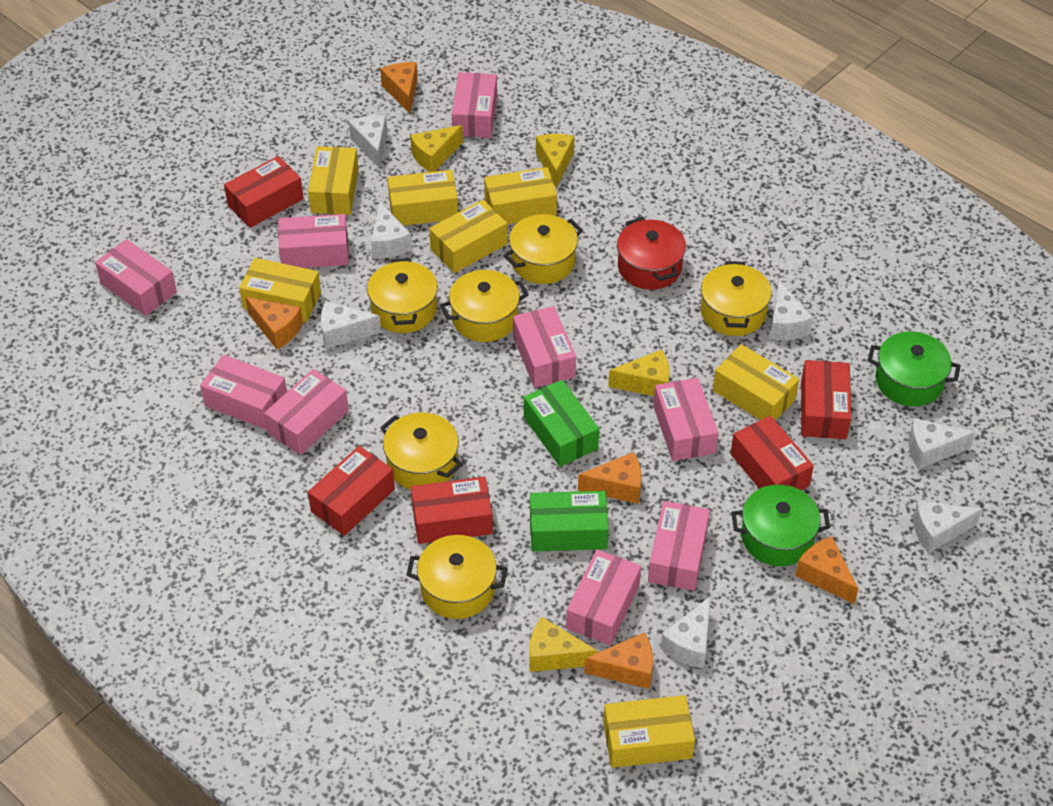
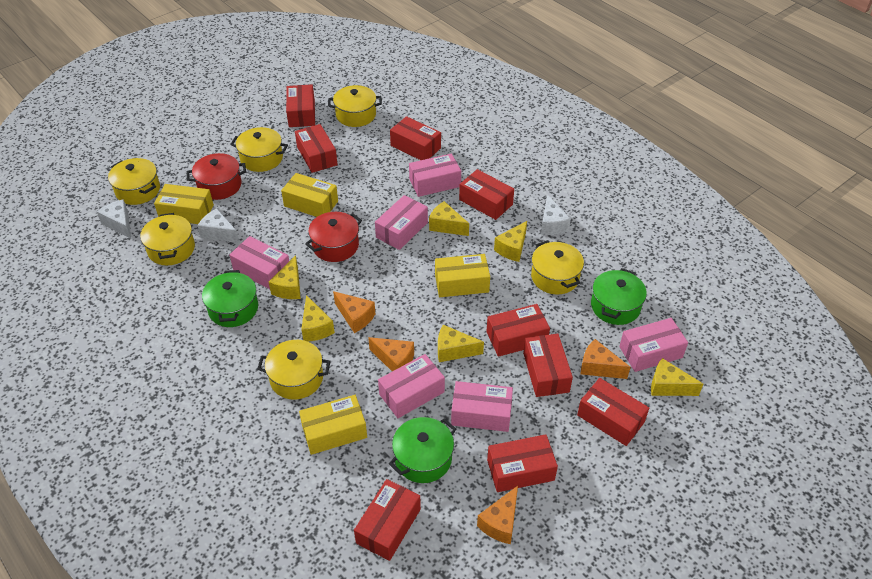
green box: 2 -> 0
green pot: 2 -> 3
orange cheese: 5 -> 4
pink box: 9 -> 6
red box: 5 -> 9
red pot: 1 -> 2
white cheese: 7 -> 3
yellow box: 7 -> 4
yellow cheese: 4 -> 6

